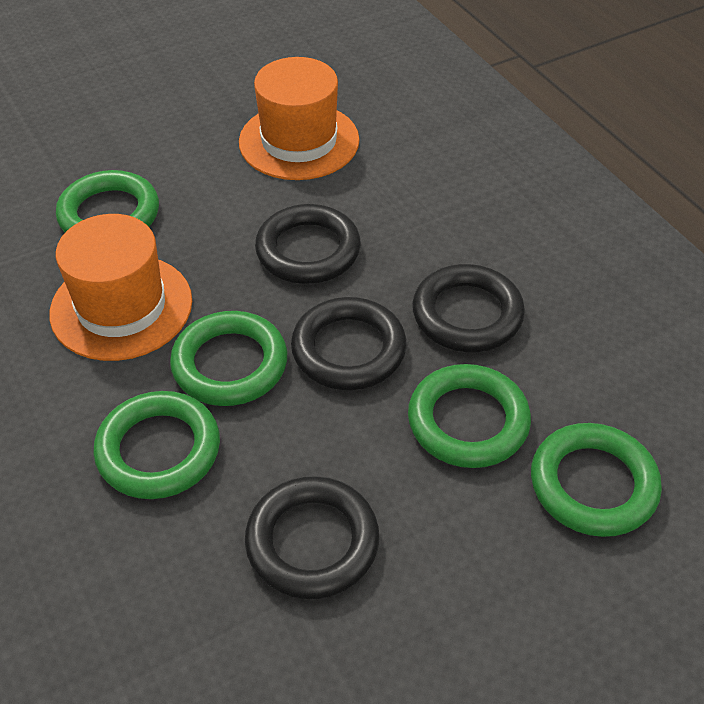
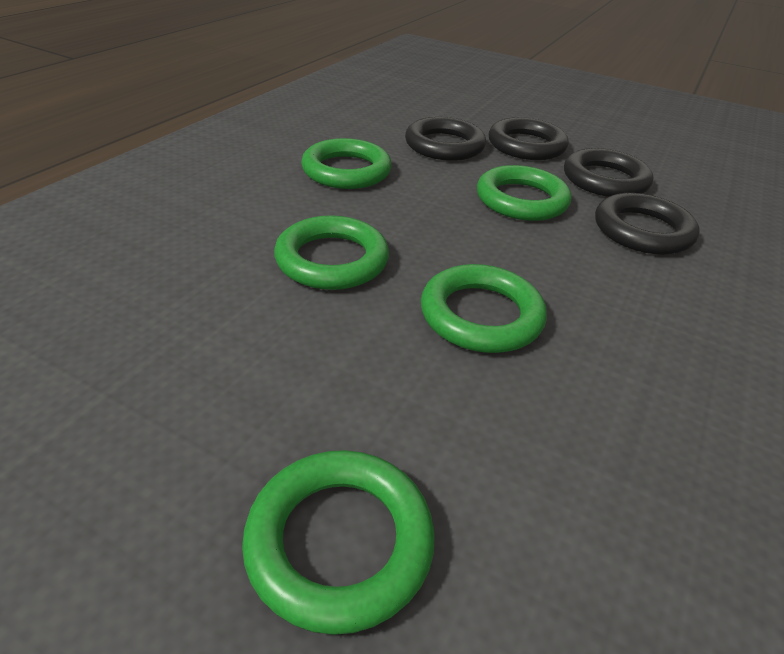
orange hat: 2 -> 0

